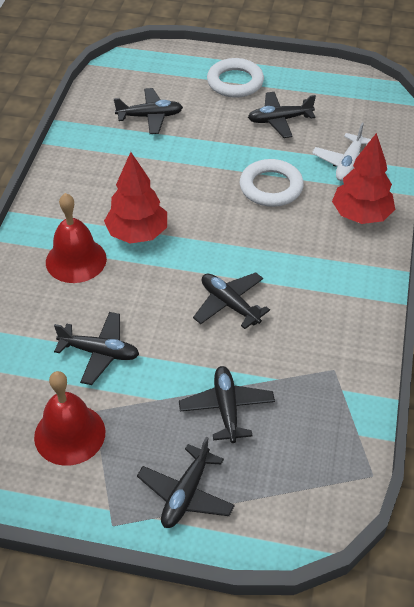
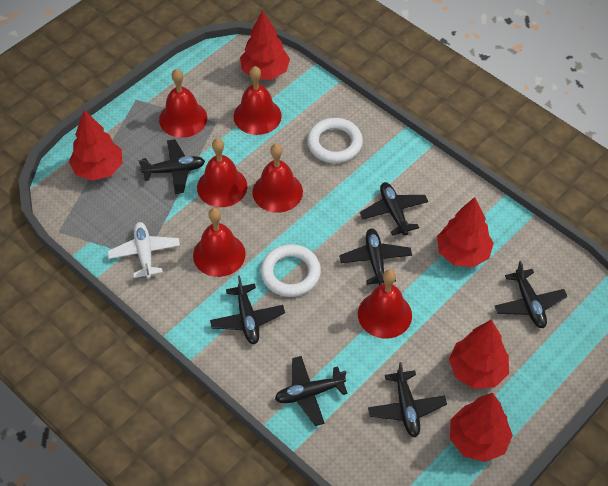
black plane: 6 -> 7
red bell: 2 -> 6
red tree: 2 -> 5

